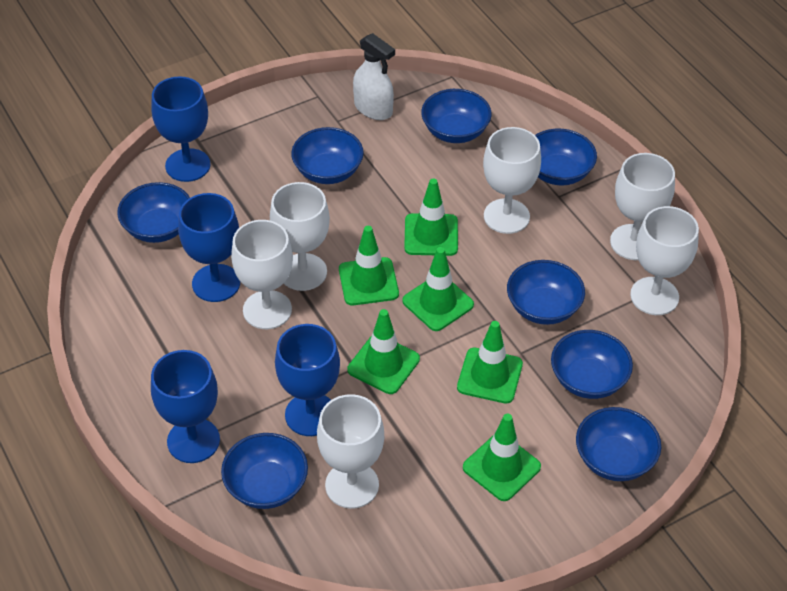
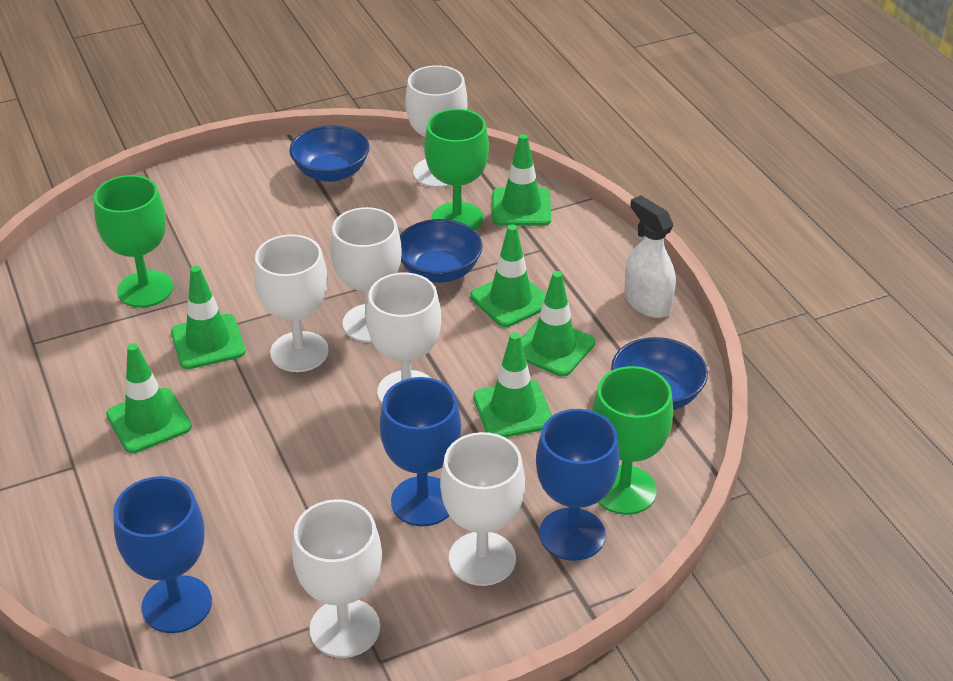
blue bowl: 8 -> 3
blue goblet: 4 -> 3
green goblet: 0 -> 3

